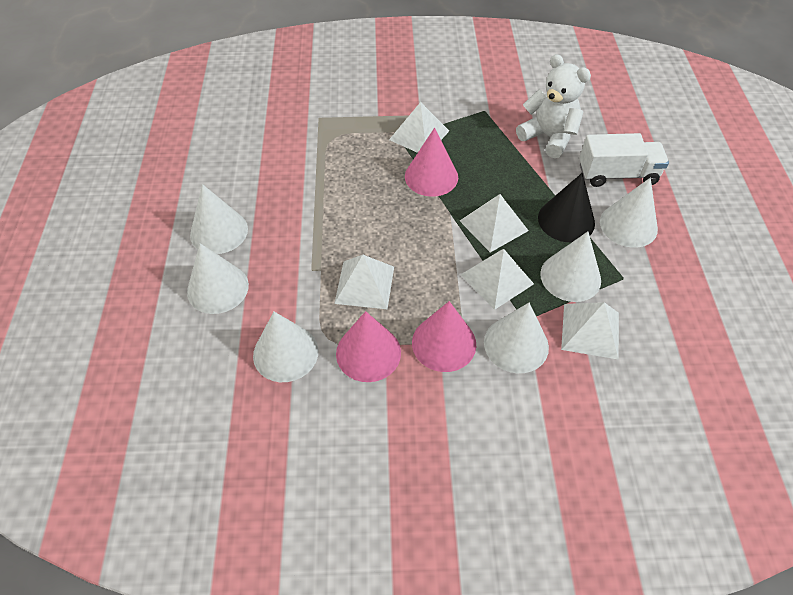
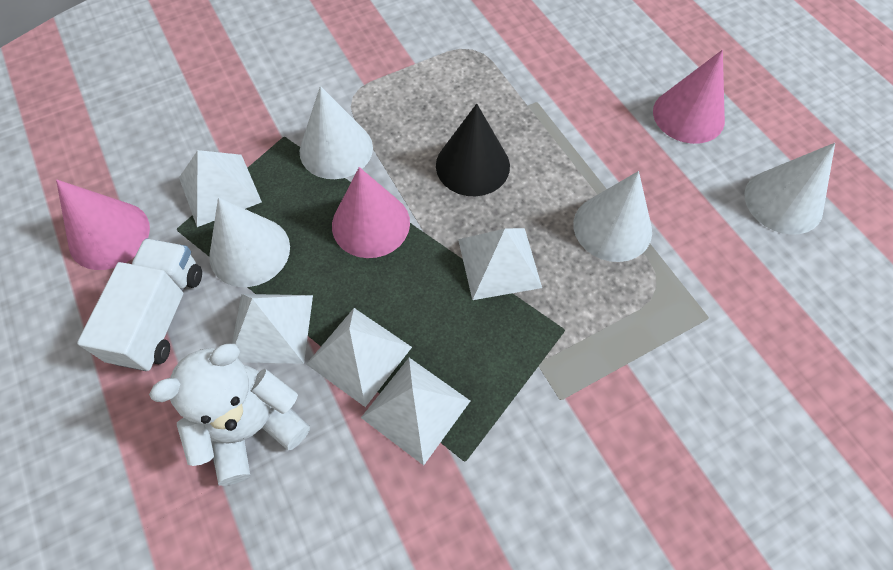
white cone: 6 -> 4

